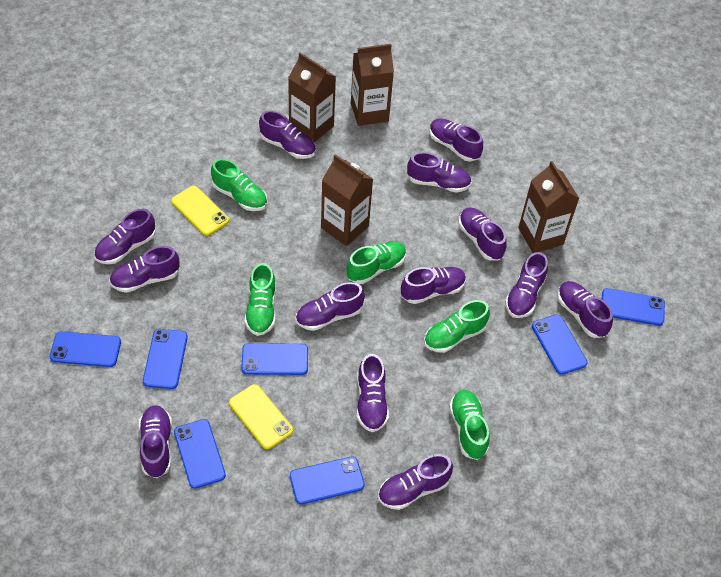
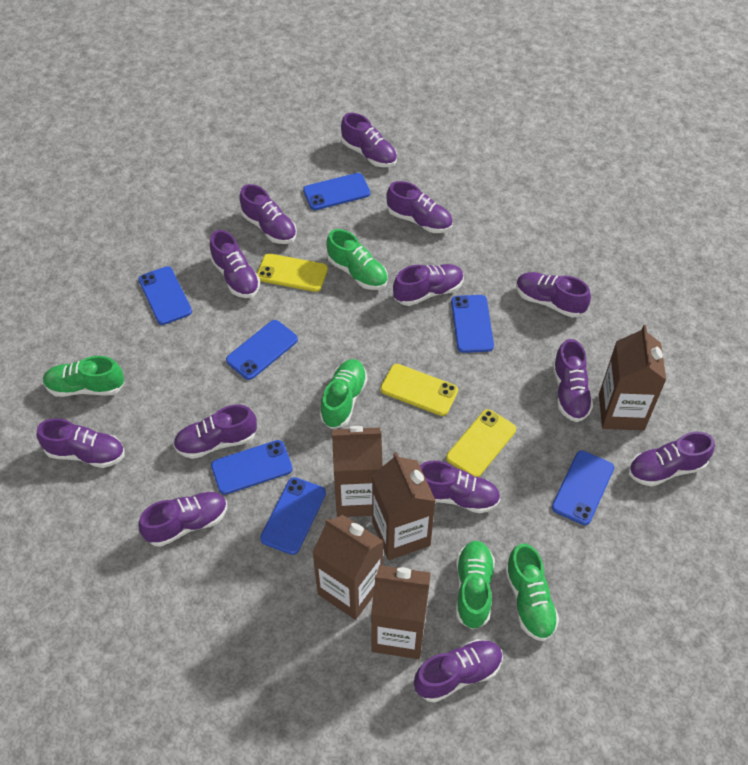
brown carton: 4 -> 5
yellow phone: 2 -> 3

